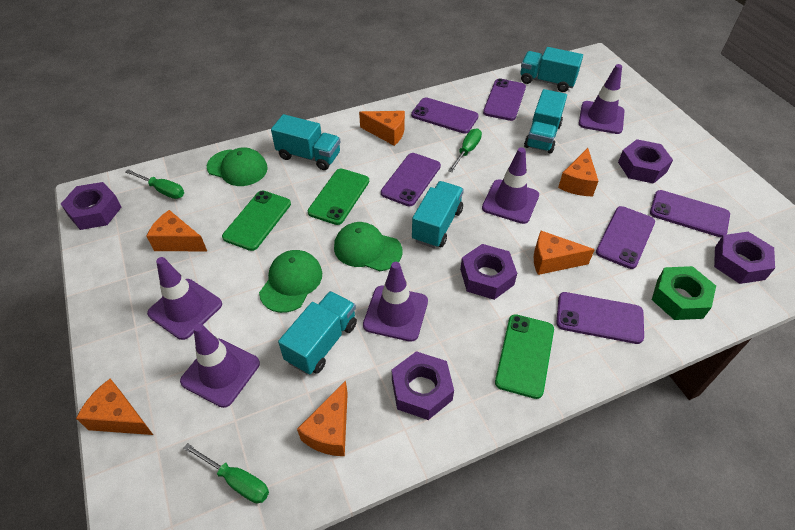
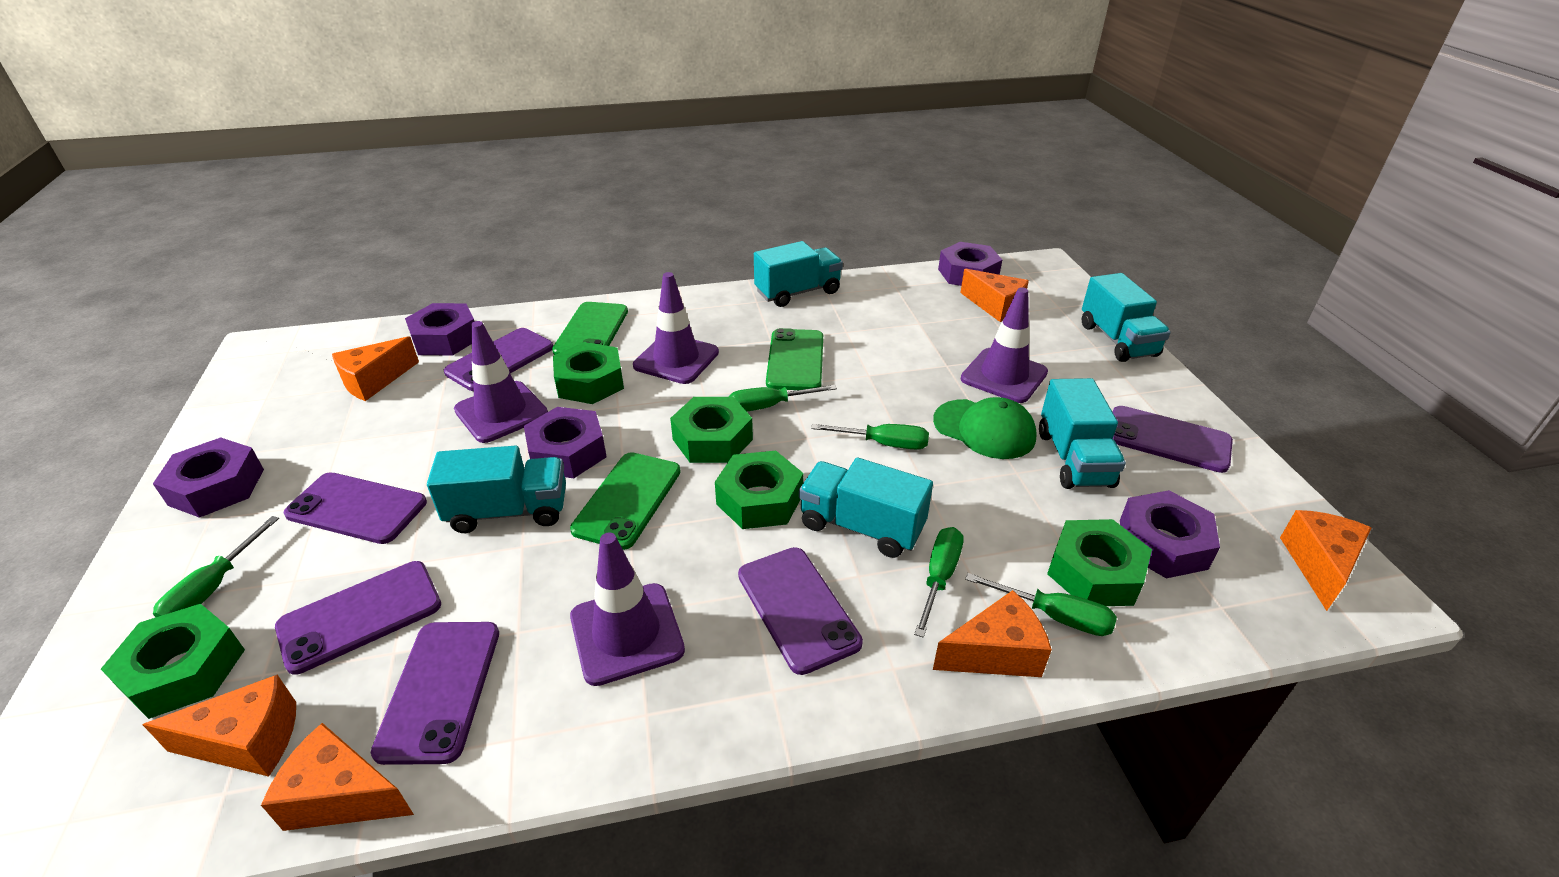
green cap: 3 -> 1
green nut: 1 -> 5
green screwdriver: 3 -> 5
purple traffic cone: 5 -> 4

